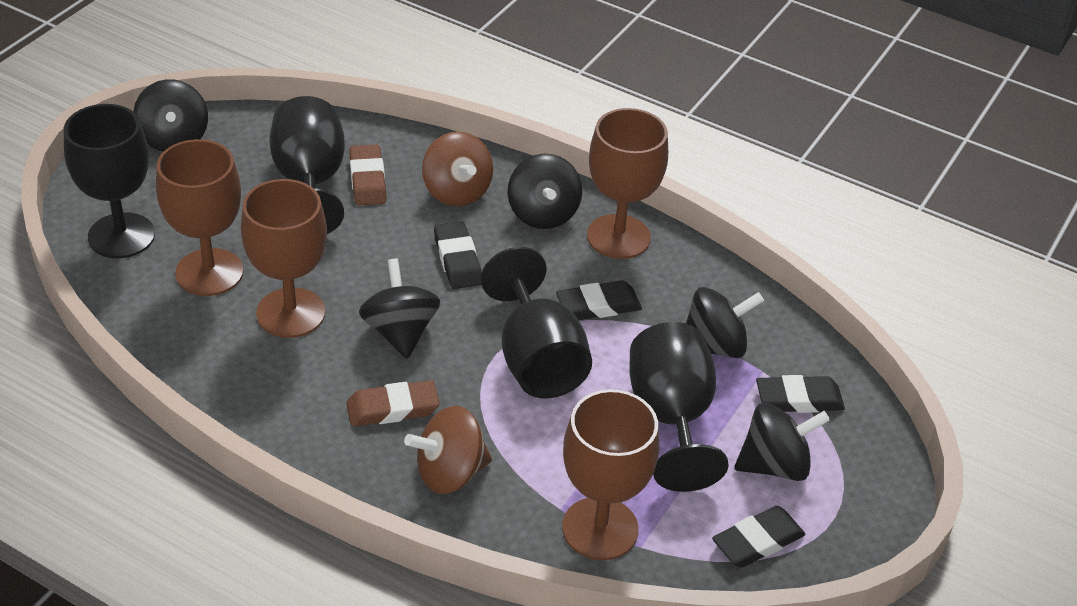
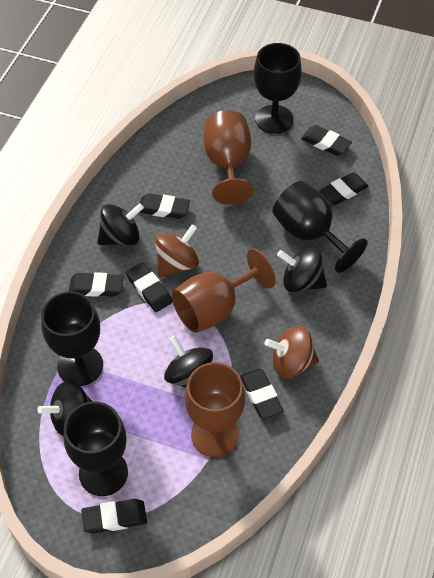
black eraser: 4 -> 7
black spinning top: 5 -> 4
brown eraser: 2 -> 0
brown goblet: 4 -> 3

